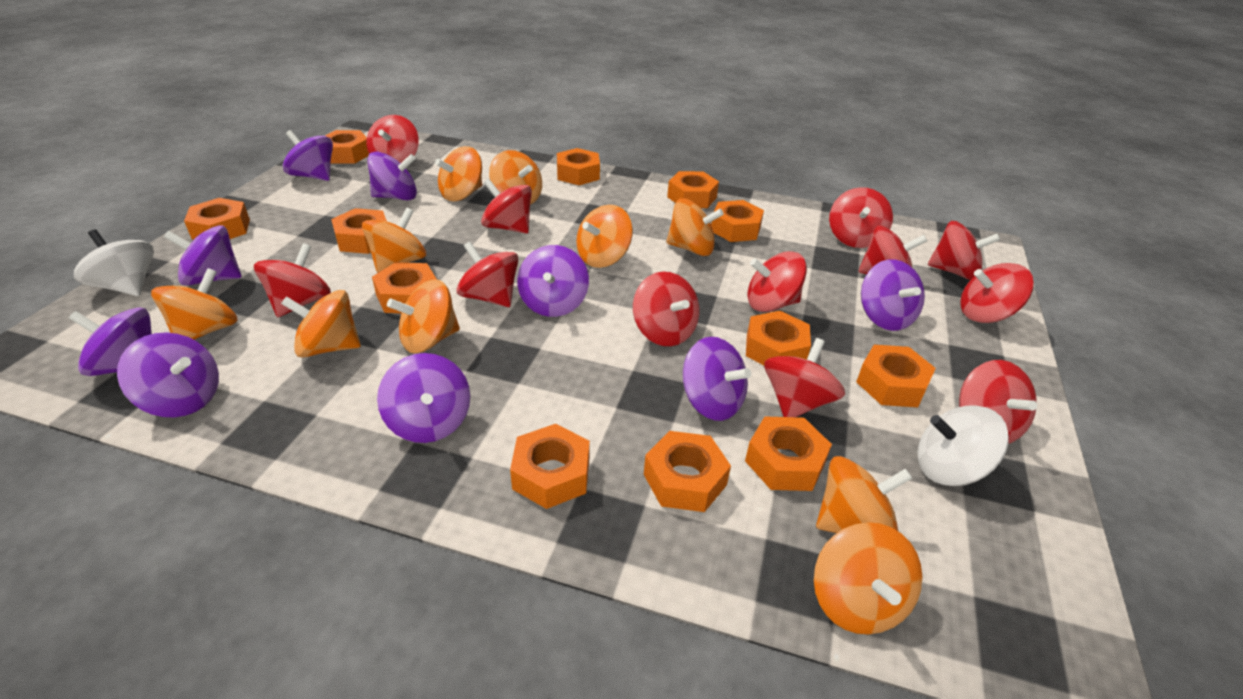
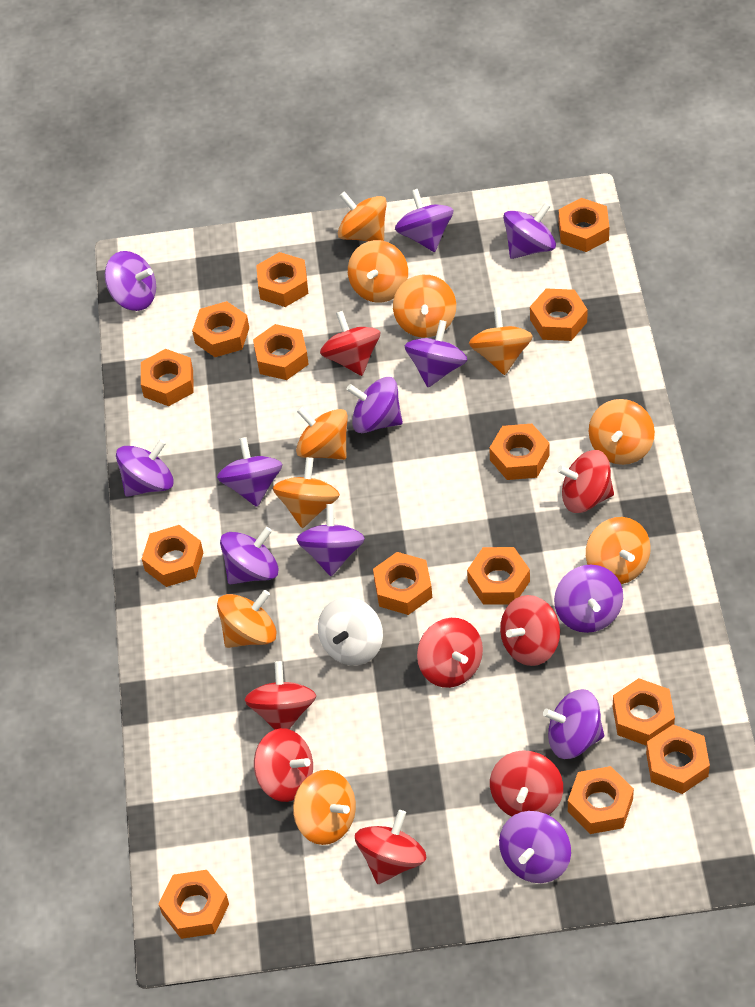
orange nut: 12 -> 14
purple spinning top: 9 -> 12
red spinning top: 12 -> 8
white spinning top: 2 -> 1

